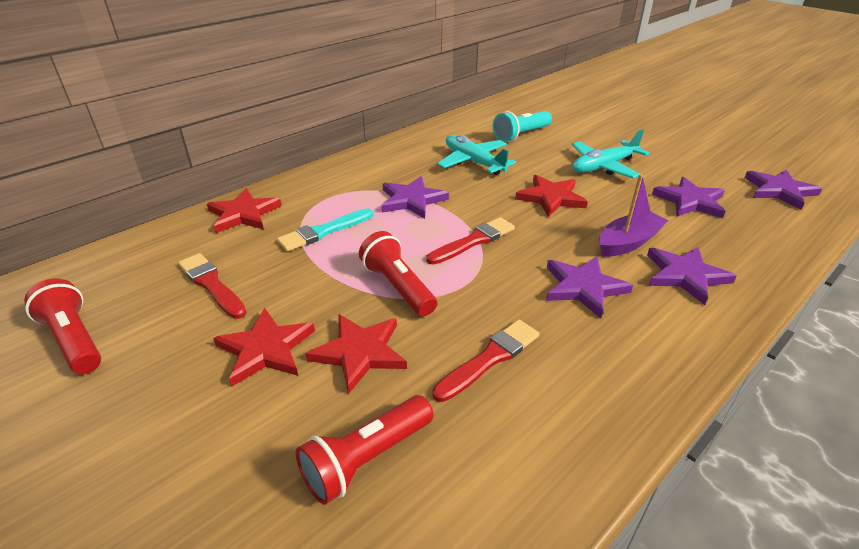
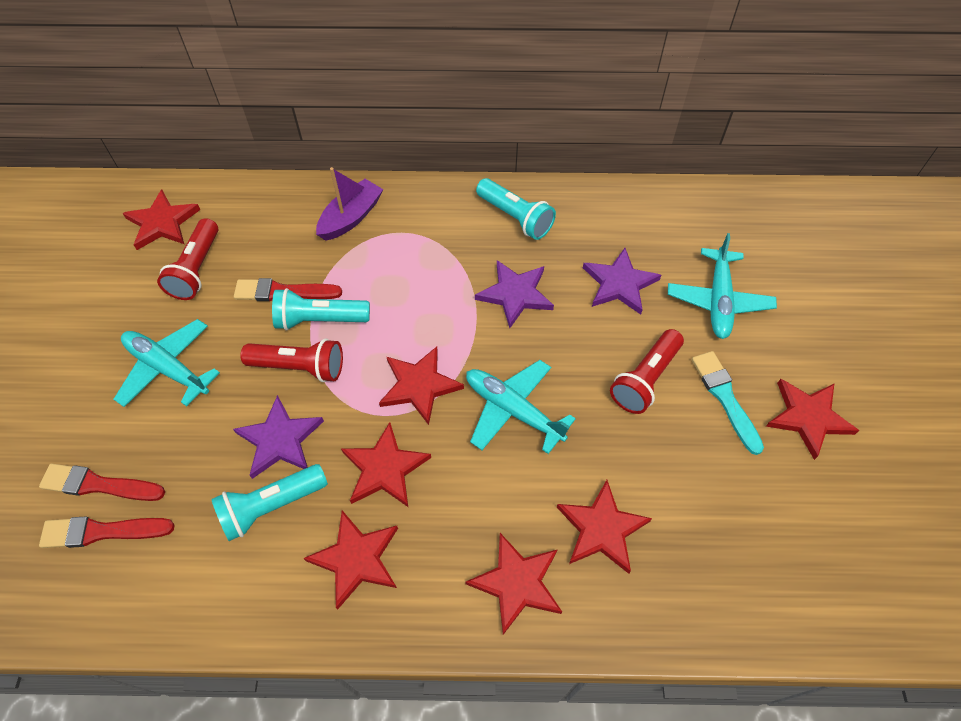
purple star: 5 -> 3
red star: 4 -> 7
turquoise flashlight: 1 -> 3
turquoise plane: 2 -> 3

